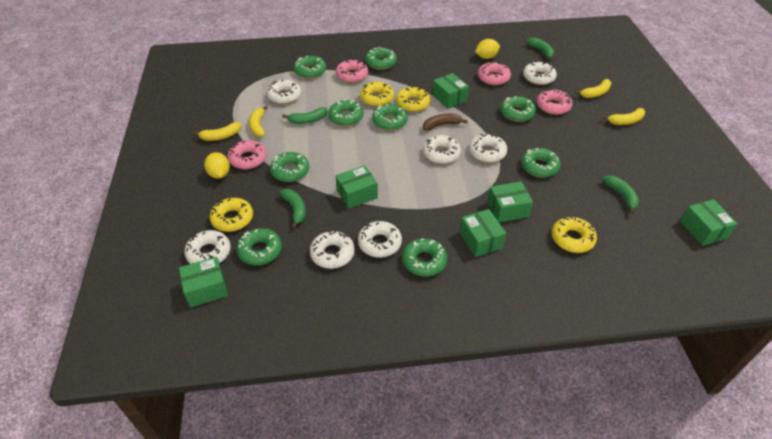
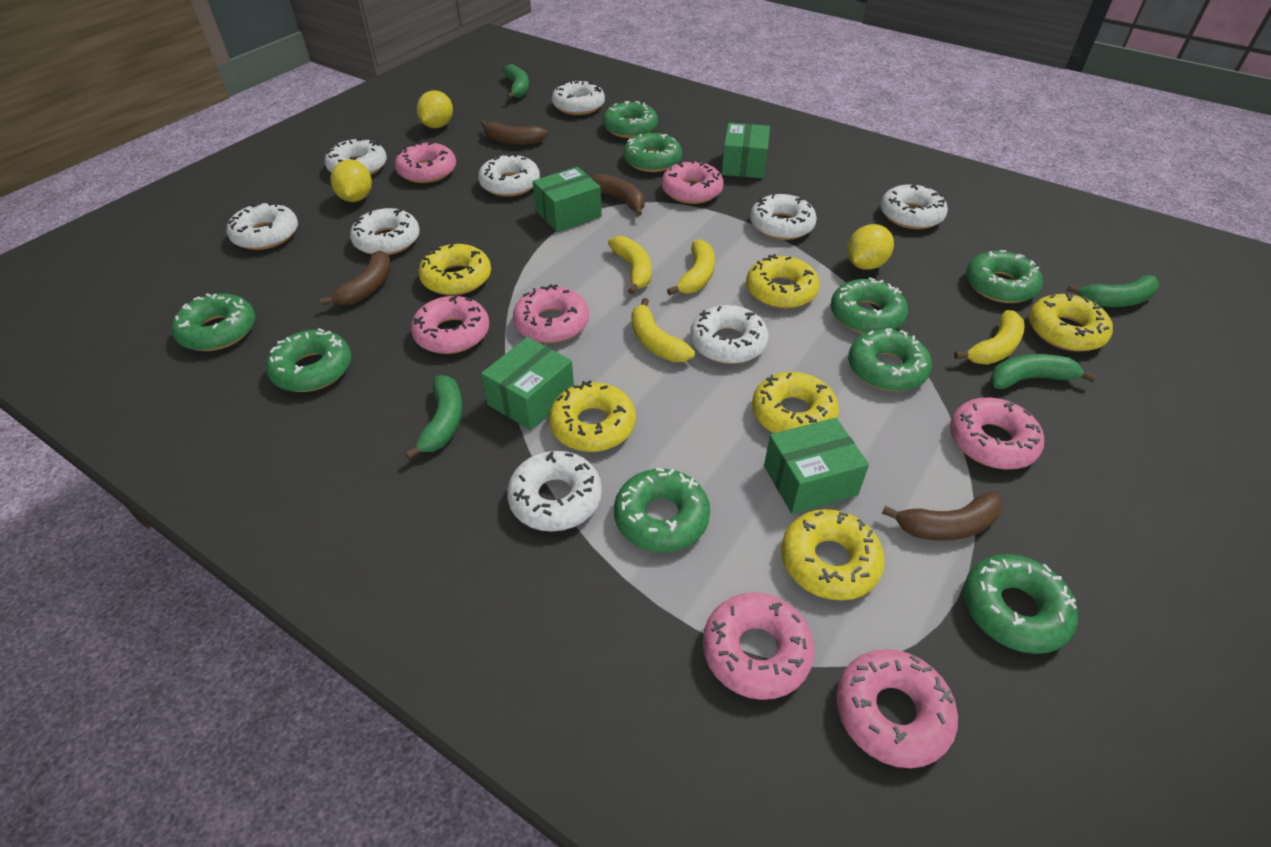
brown banana: 1 -> 4
green box: 6 -> 4
pink donut: 4 -> 7
white donut: 7 -> 9
yellow donut: 4 -> 6
yellow lemon: 2 -> 3

